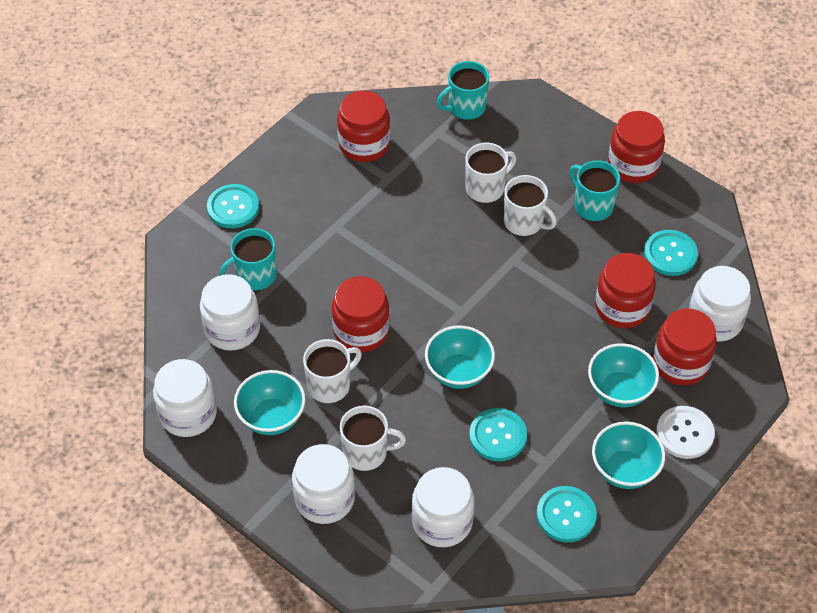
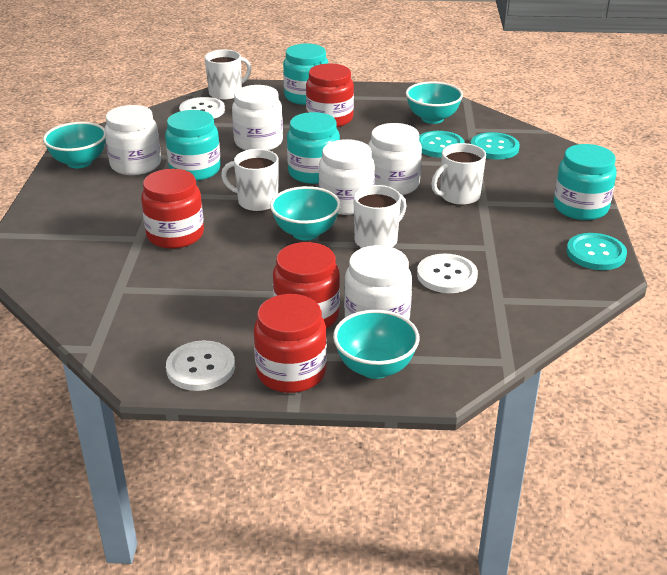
red jar: 5 -> 4
turquoise button: 4 -> 3
turquoise jar: 0 -> 4
turquoise mug: 3 -> 0
white button: 1 -> 3

